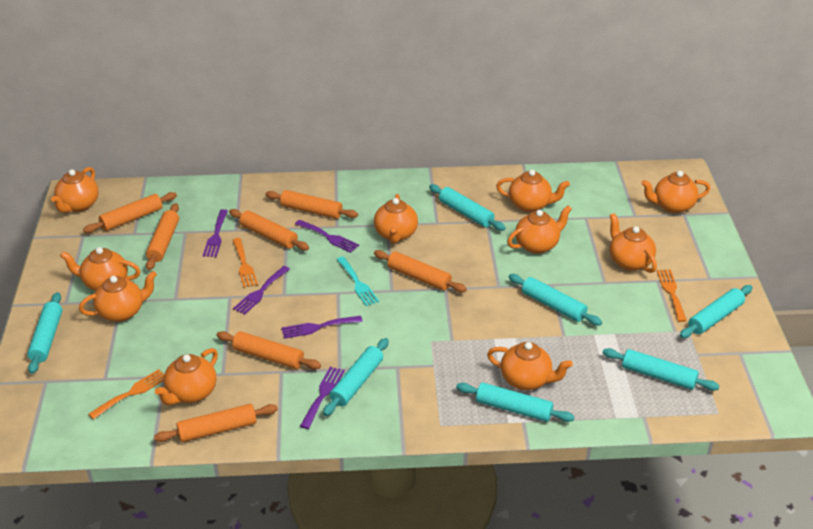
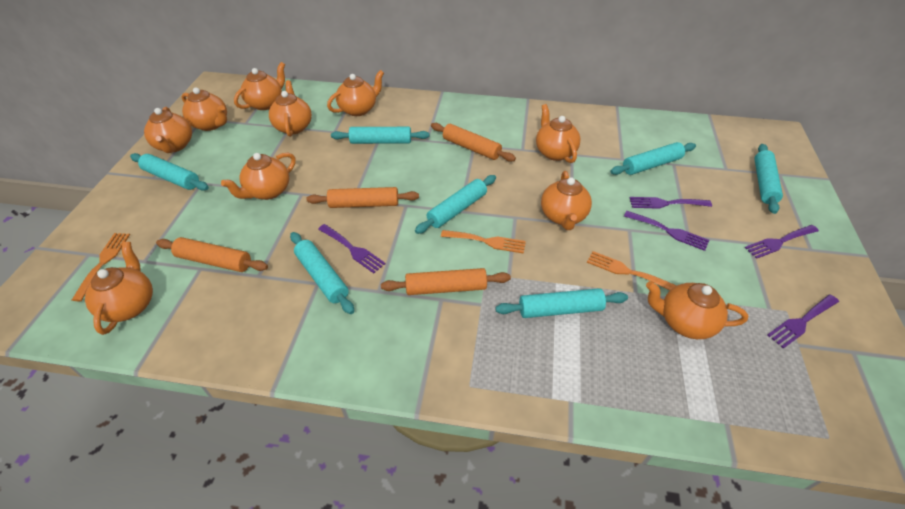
orange rolling pin: 7 -> 4
turquoise fork: 1 -> 0

